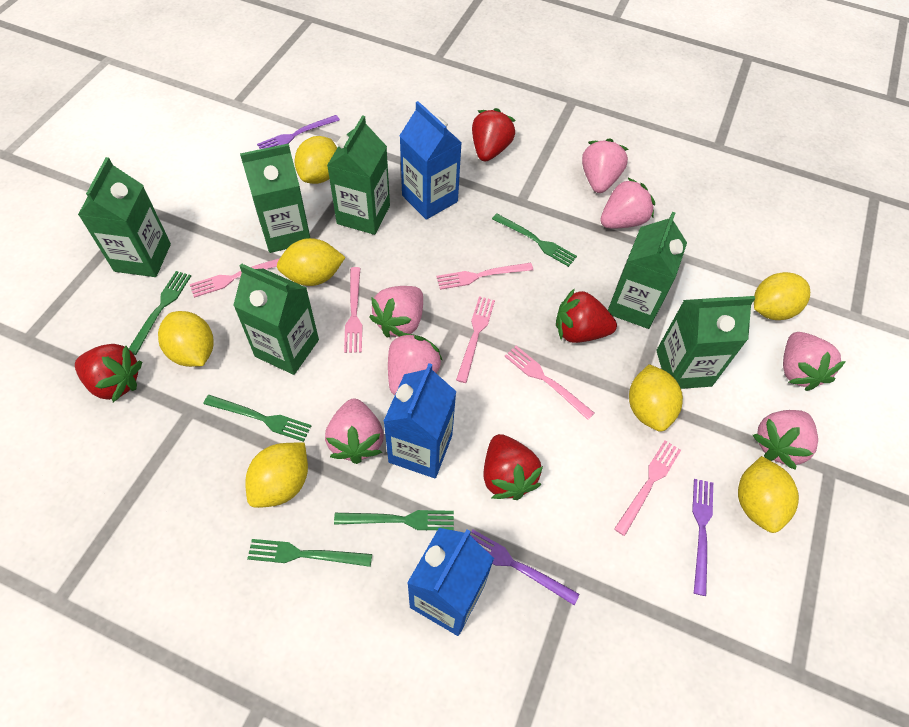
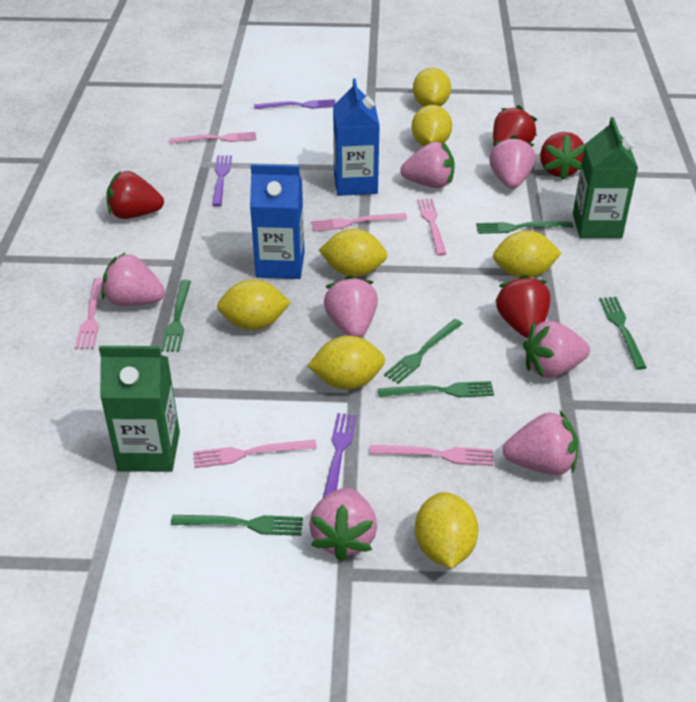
blue carton: 3 -> 2
green carton: 6 -> 2
green fork: 5 -> 6

